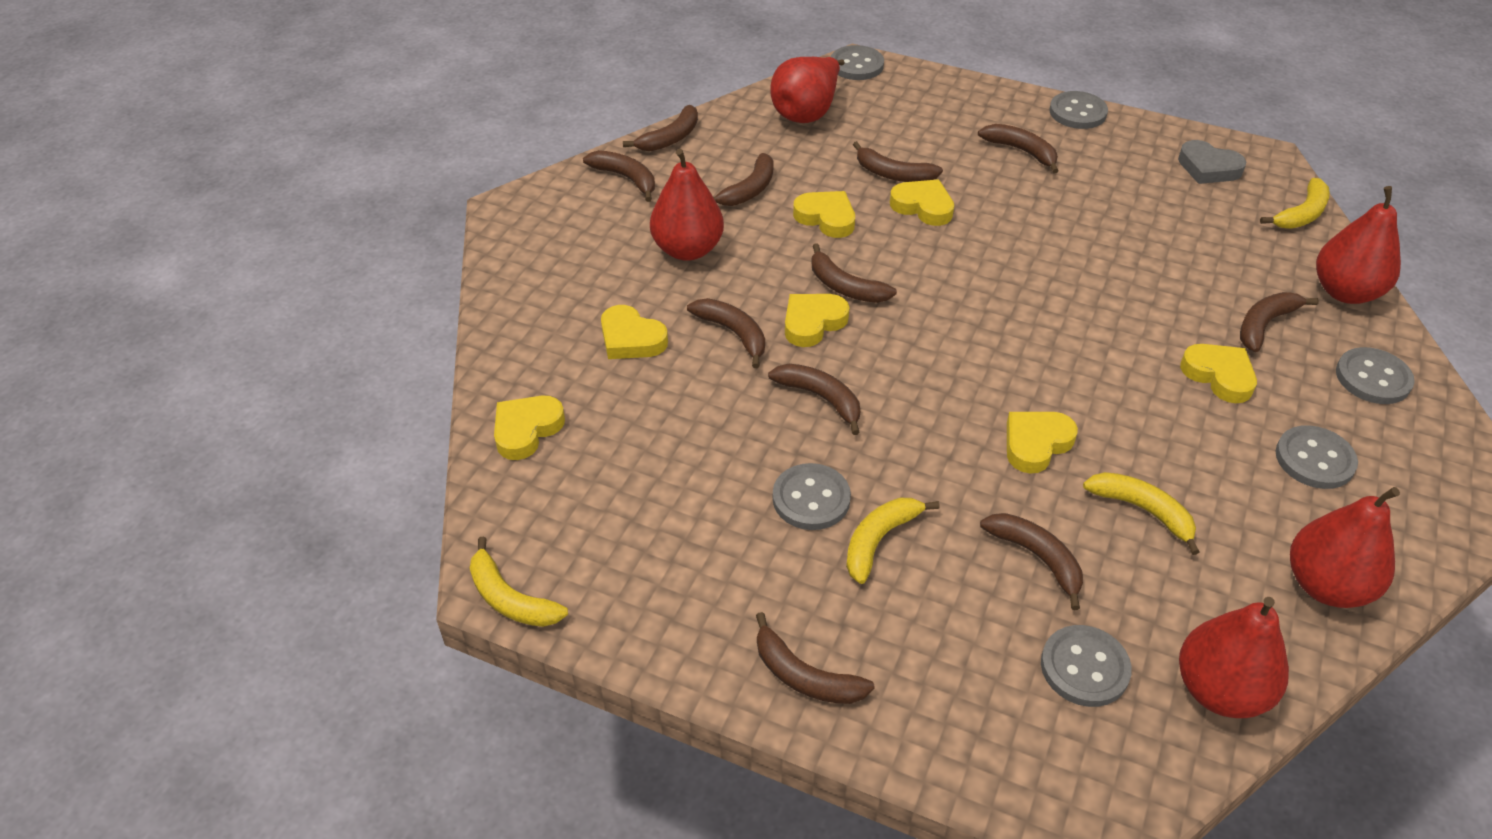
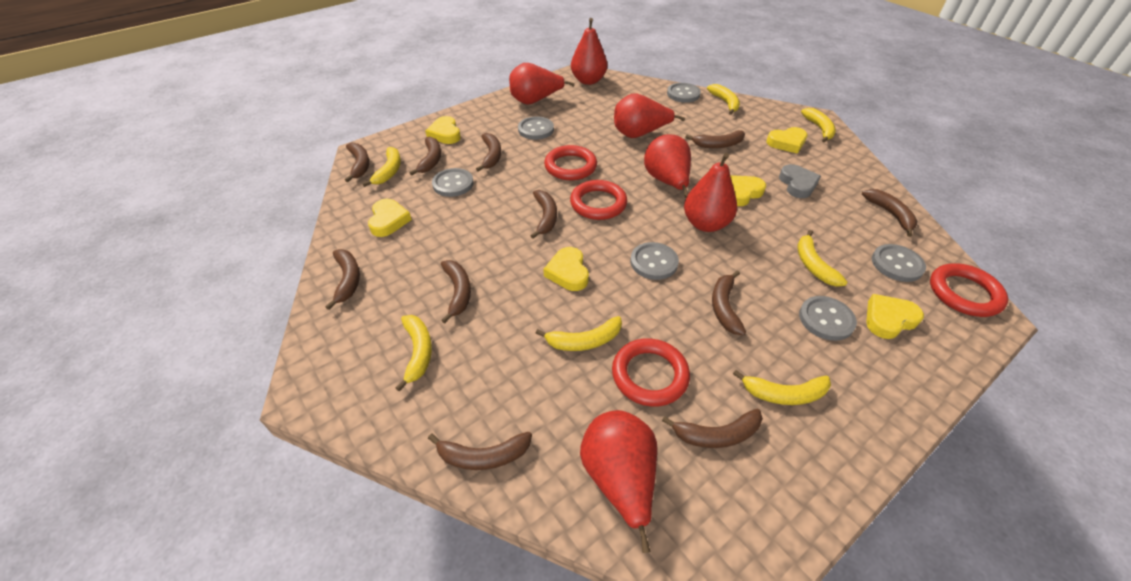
red pear: 5 -> 6
red ring: 0 -> 4
yellow banana: 4 -> 7
yellow heart: 7 -> 6

